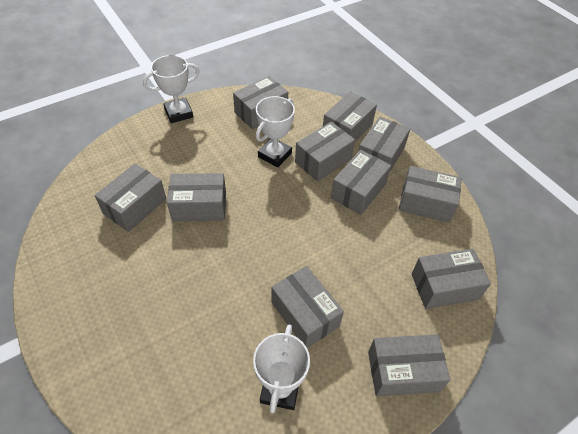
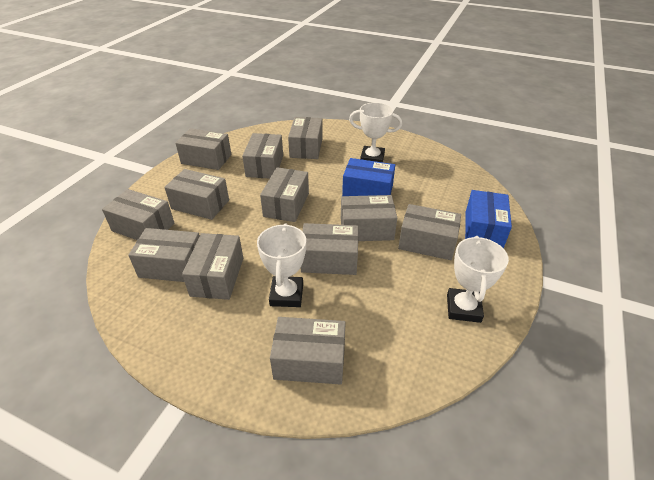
blue box: 0 -> 2
grey box: 11 -> 12

